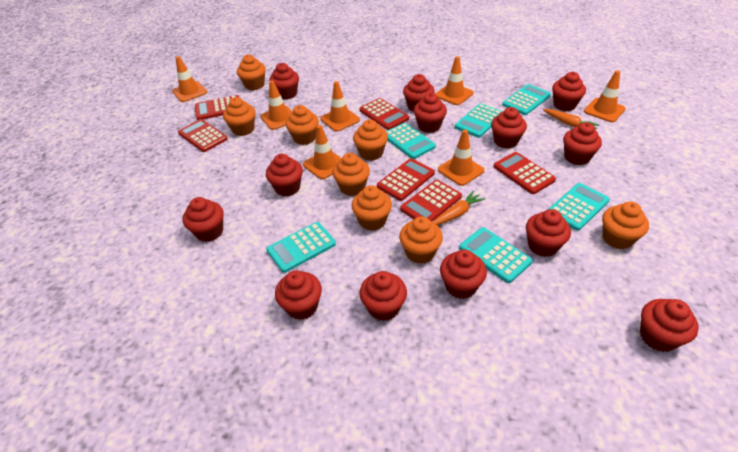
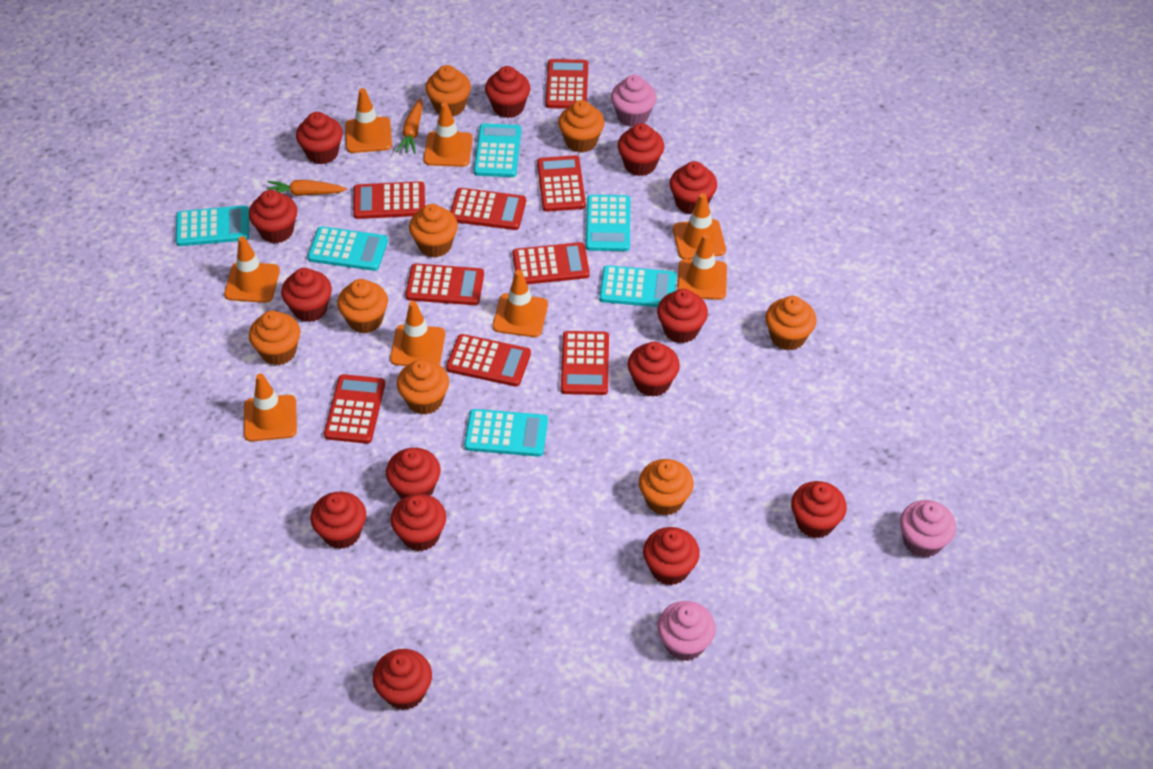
orange traffic cone: 7 -> 8
pink cupcake: 0 -> 3
red calculator: 6 -> 9
red cupcake: 13 -> 14

